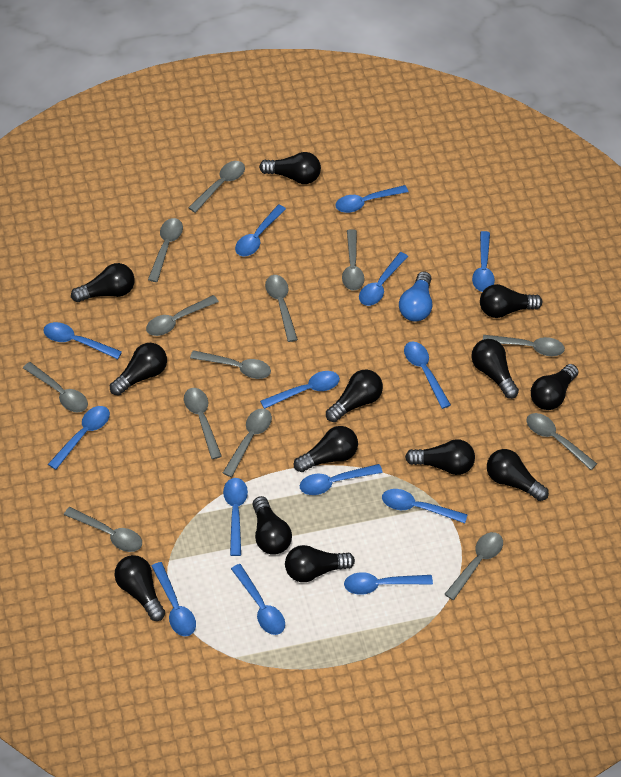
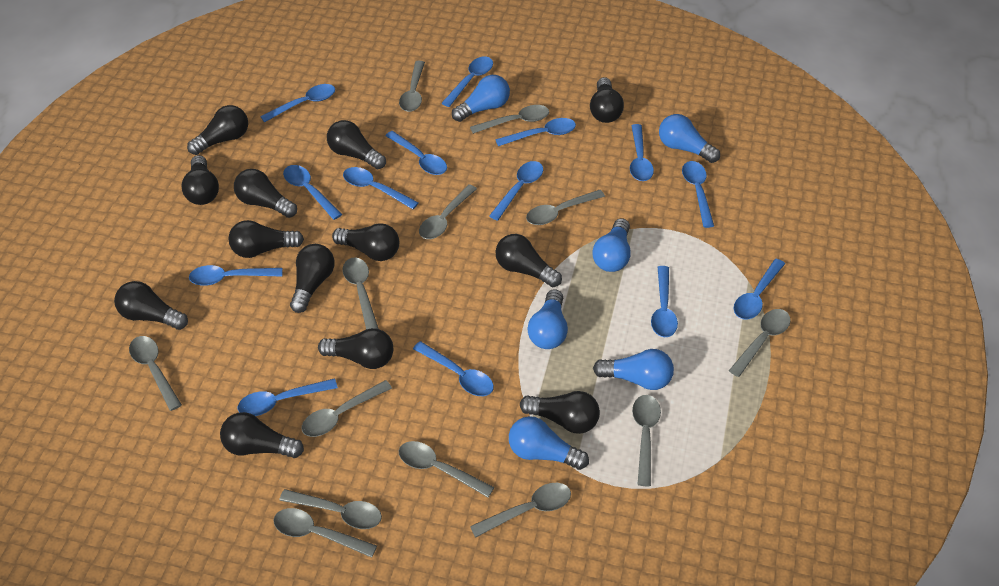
blue light bulb: 1 -> 6

